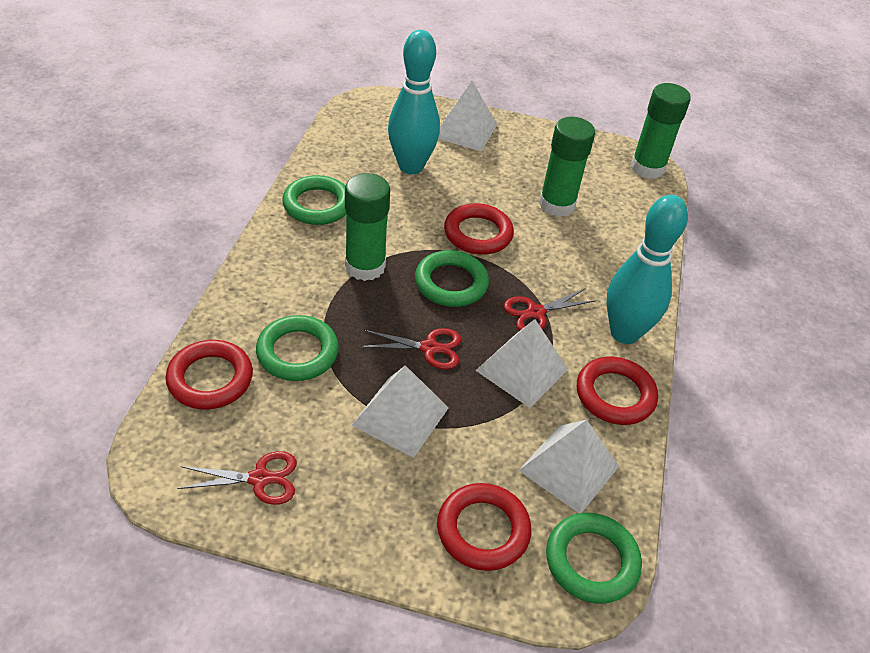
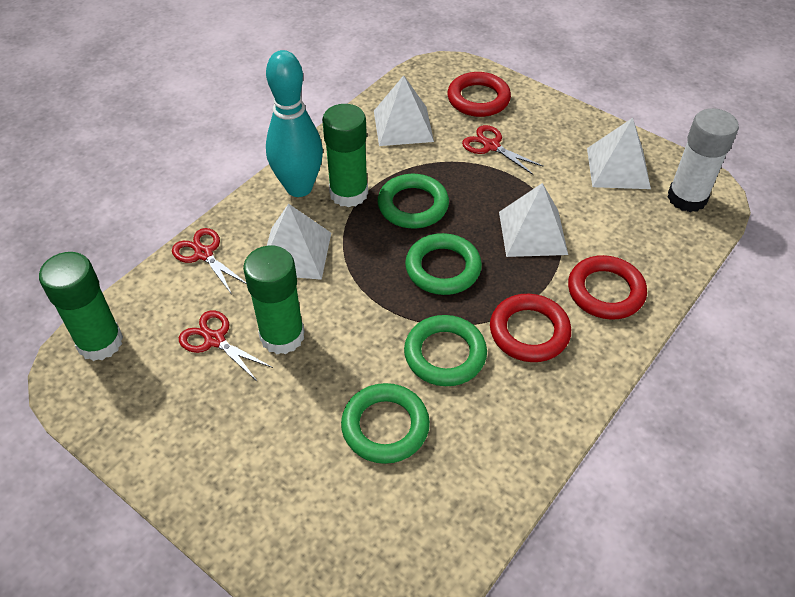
red ring: 4 -> 3
turquoise bowling pin: 2 -> 1
white glue stick: 0 -> 1

